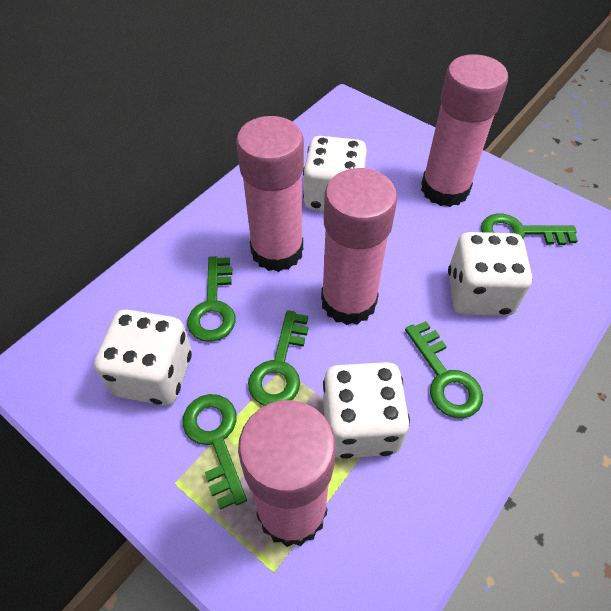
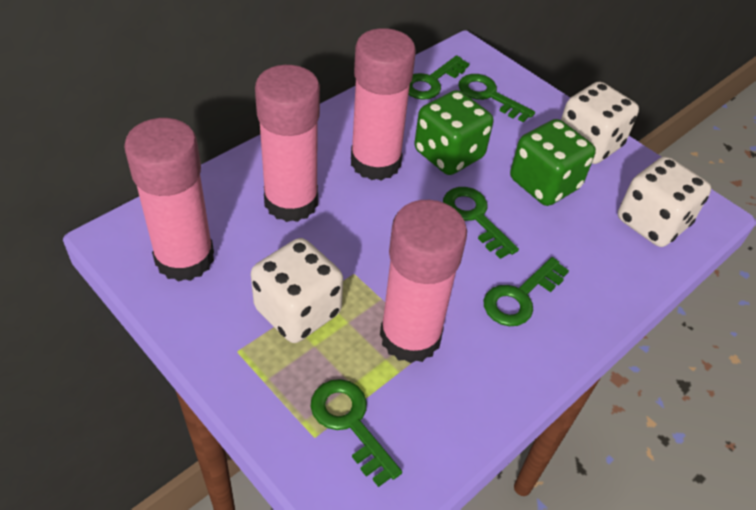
green dice: 0 -> 2
white dice: 4 -> 3

